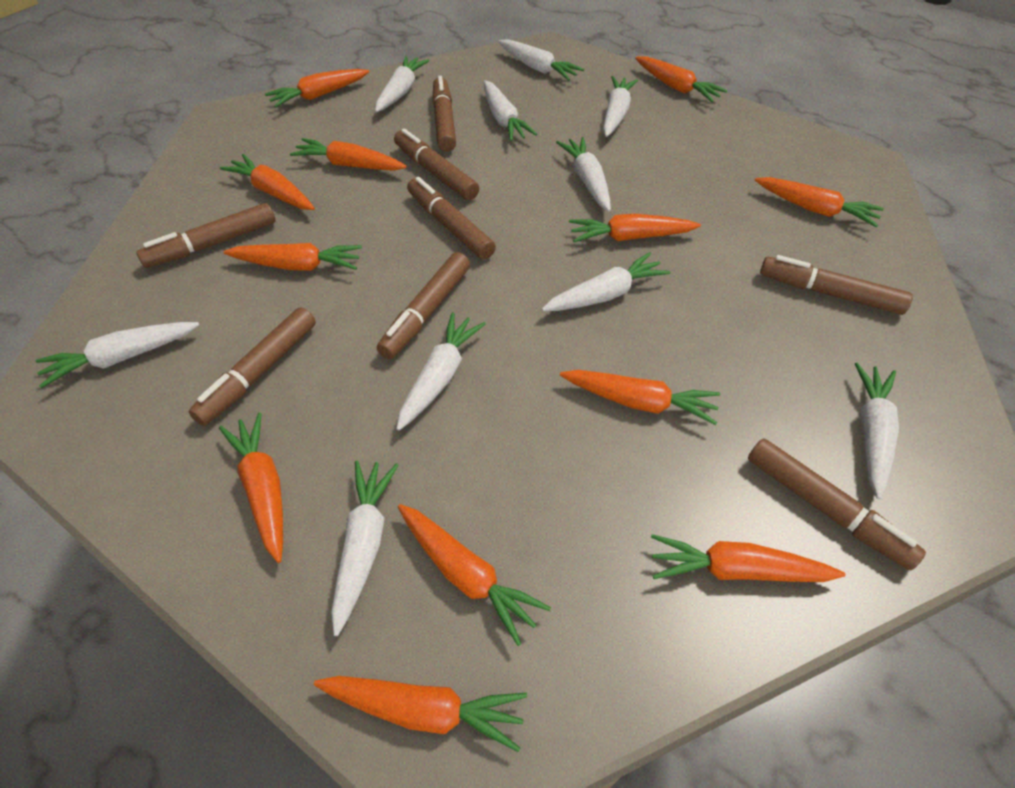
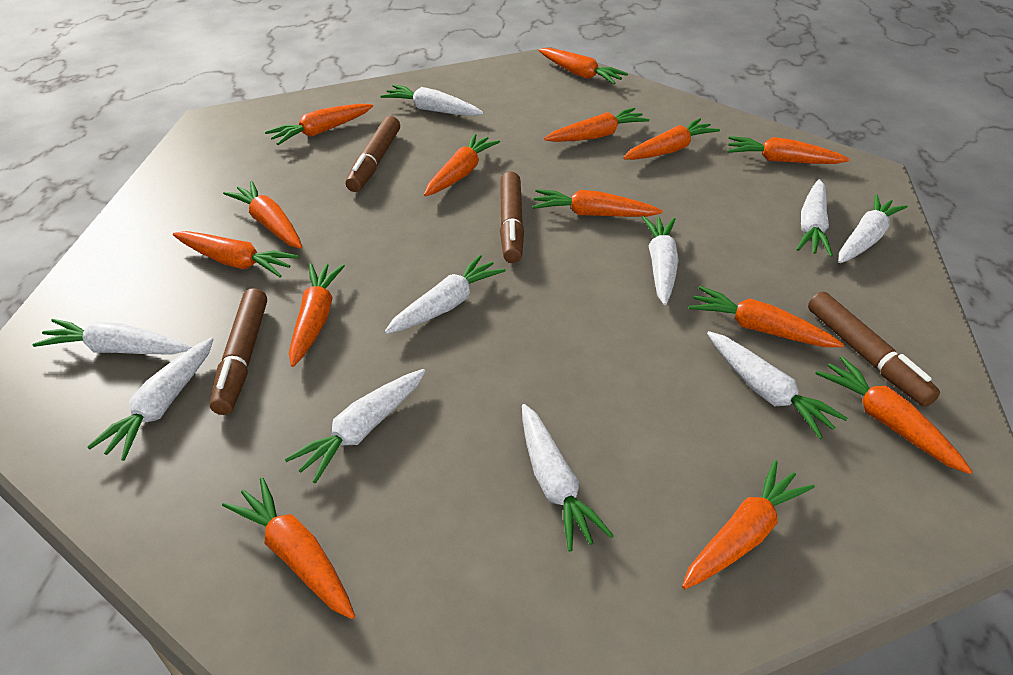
brown marker: 8 -> 4
orange carrot: 12 -> 14

